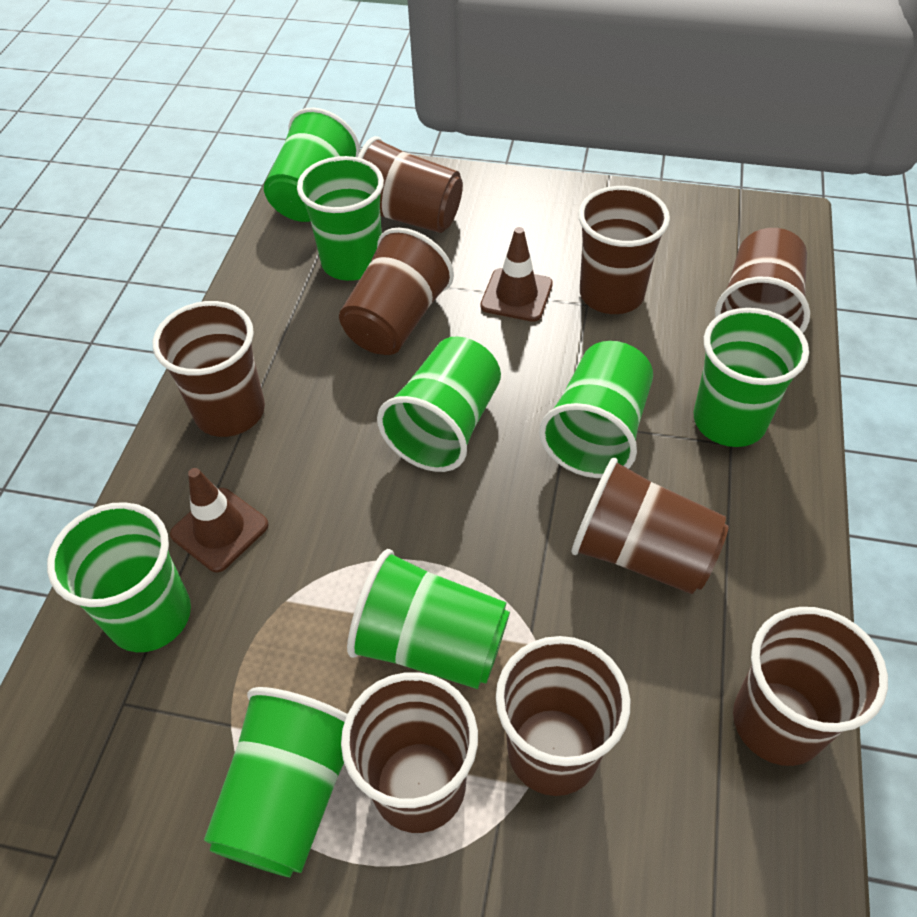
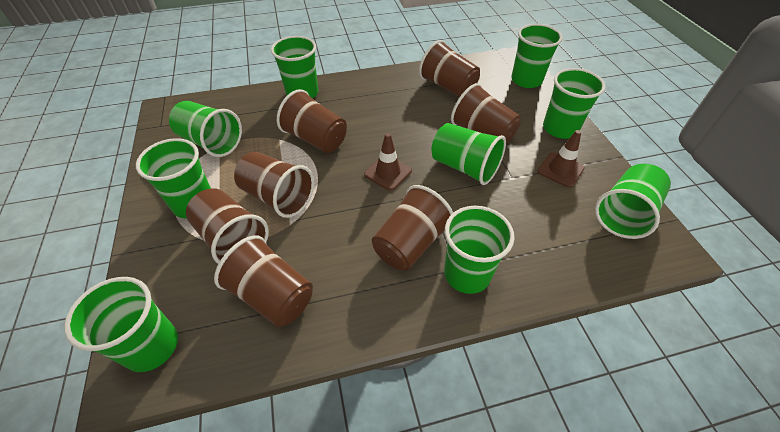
brown cup: 9 -> 7
green cup: 8 -> 9

